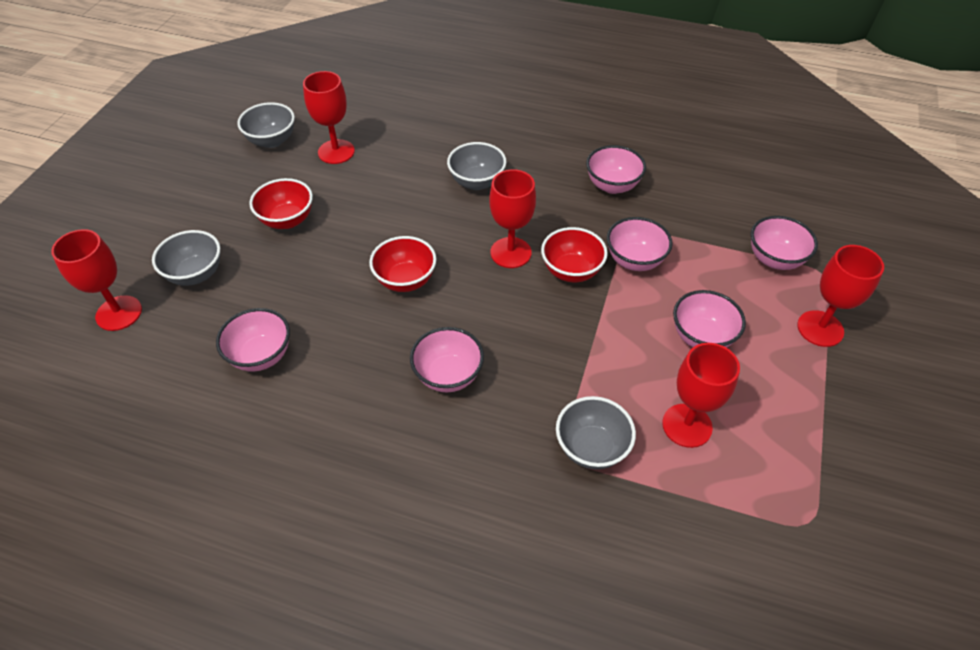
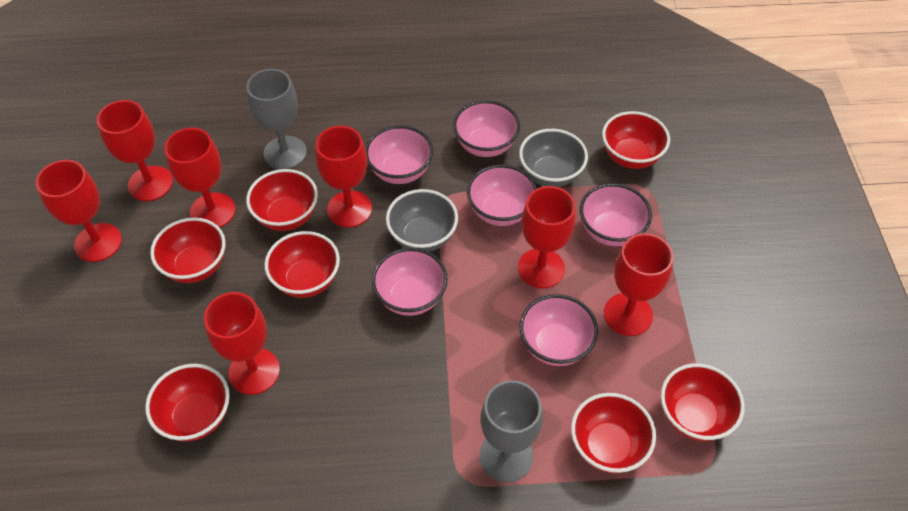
grey bowl: 4 -> 2
grey goblet: 0 -> 2
red bowl: 3 -> 7
red goblet: 5 -> 7

